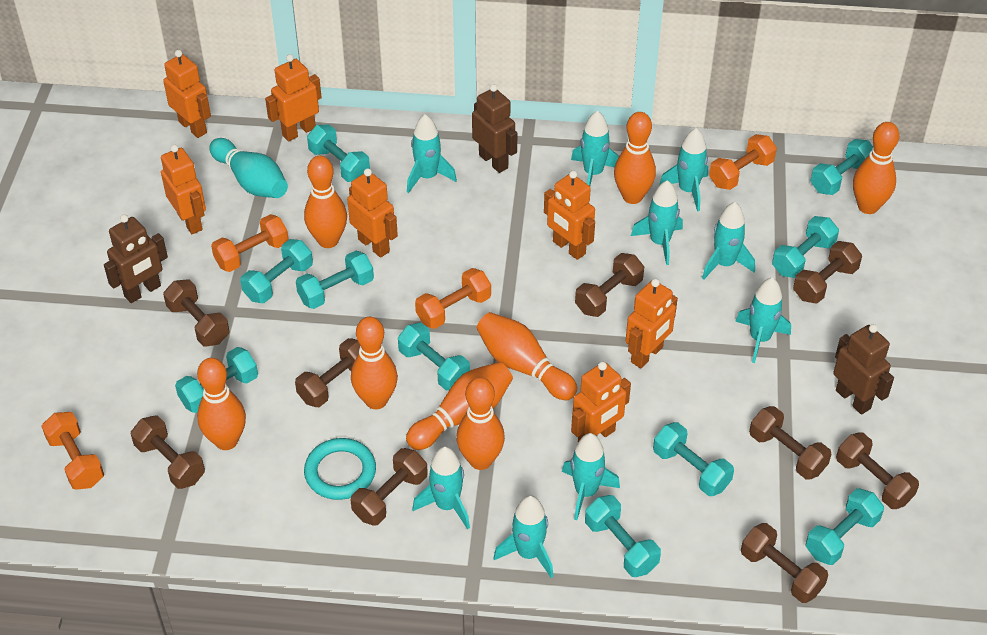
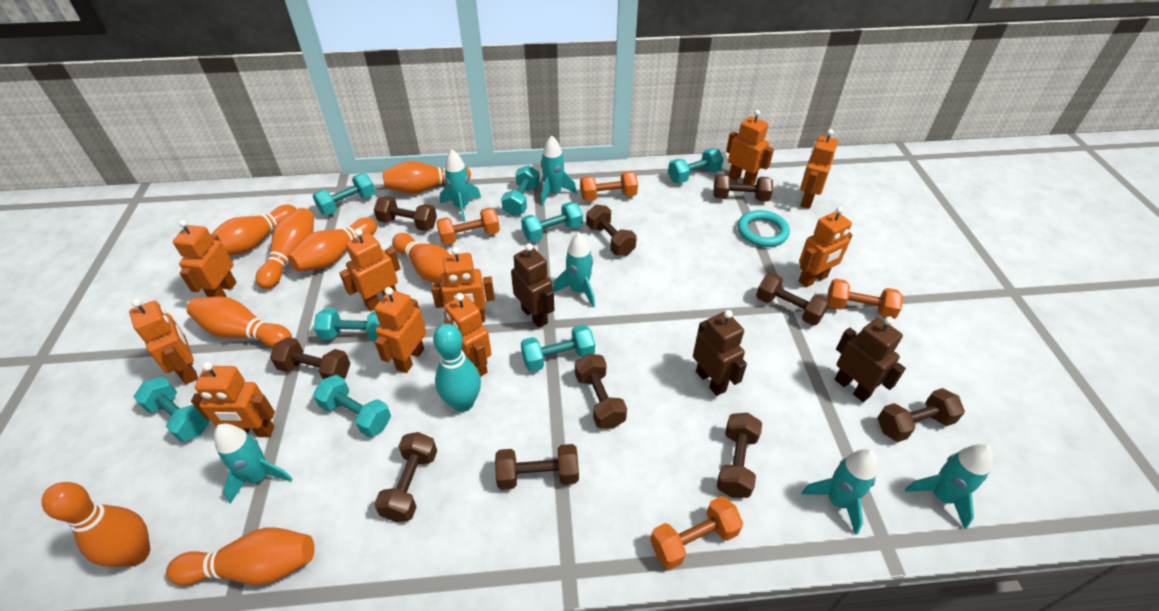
brown dumbbell: 9 -> 10
orange robot: 7 -> 10
turquoise dumbbell: 10 -> 8
turquoise rocket: 9 -> 6

